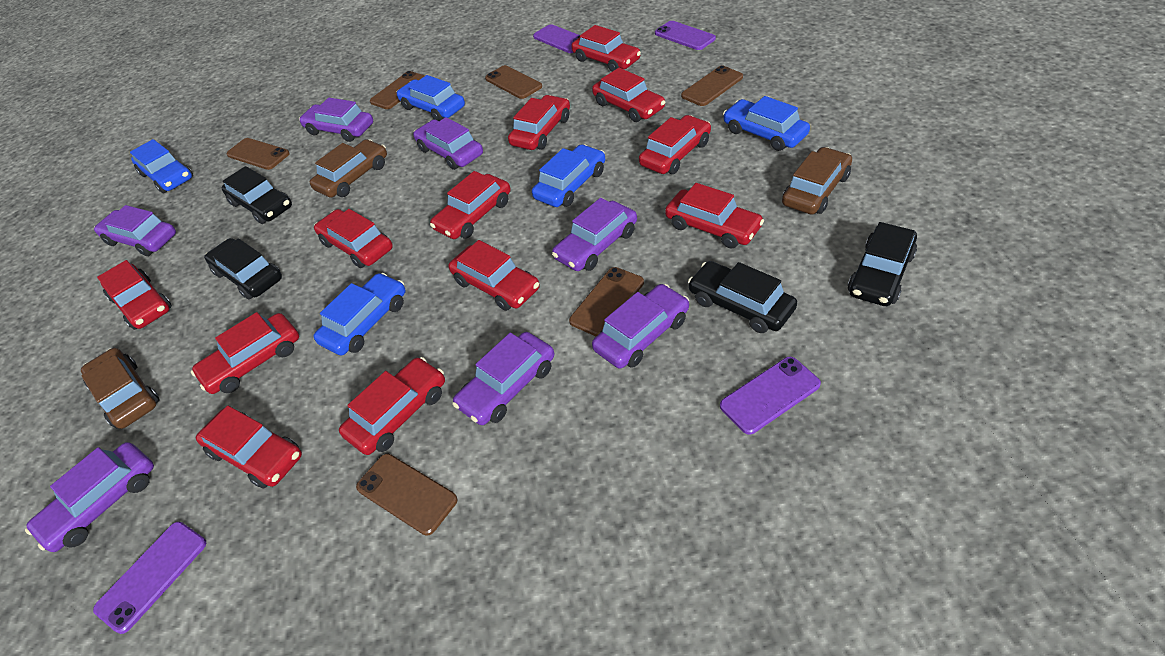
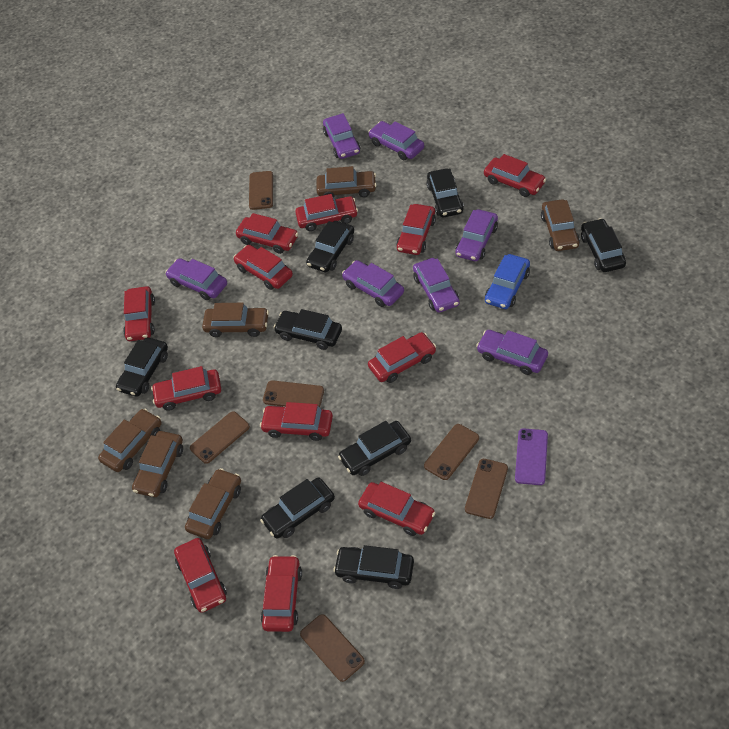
black car: 4 -> 8
blue car: 5 -> 1
brown car: 3 -> 6
purple phone: 4 -> 1

